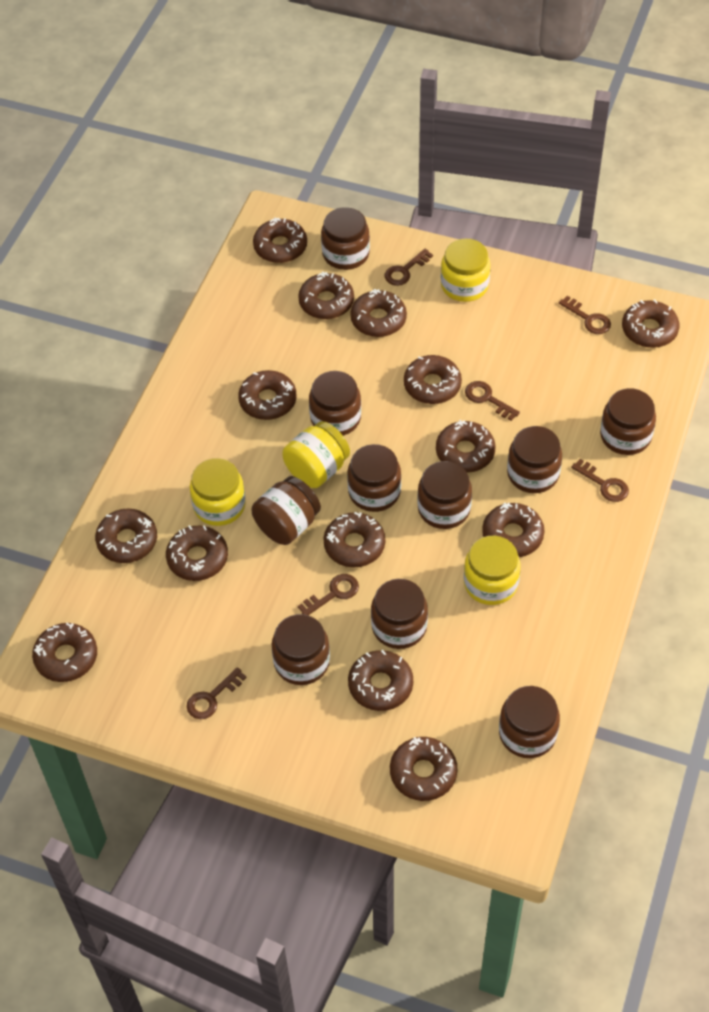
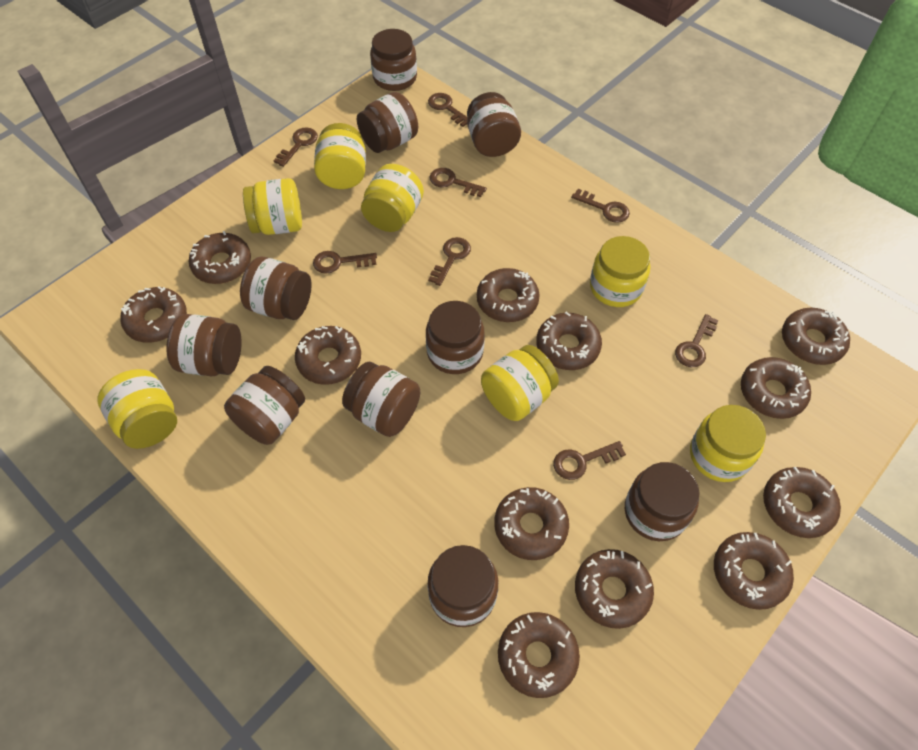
brown donut: 14 -> 12
brown key: 6 -> 8
yellow jar: 4 -> 7

